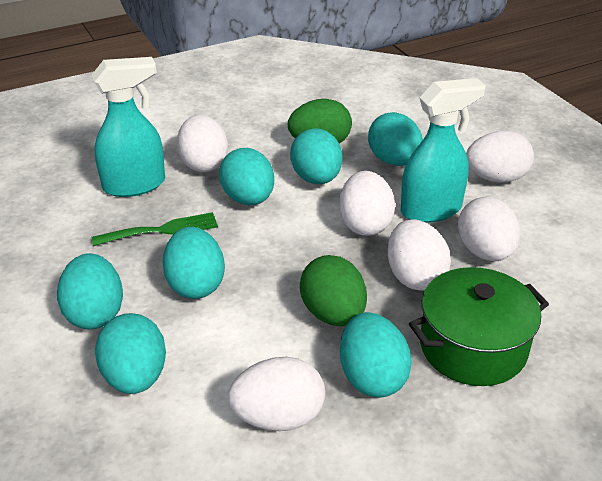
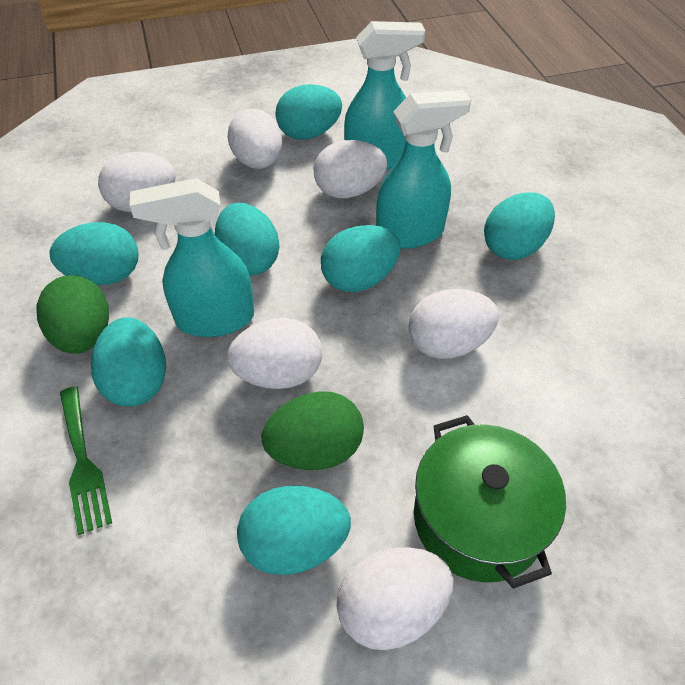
turquoise spray bottle: 2 -> 3

